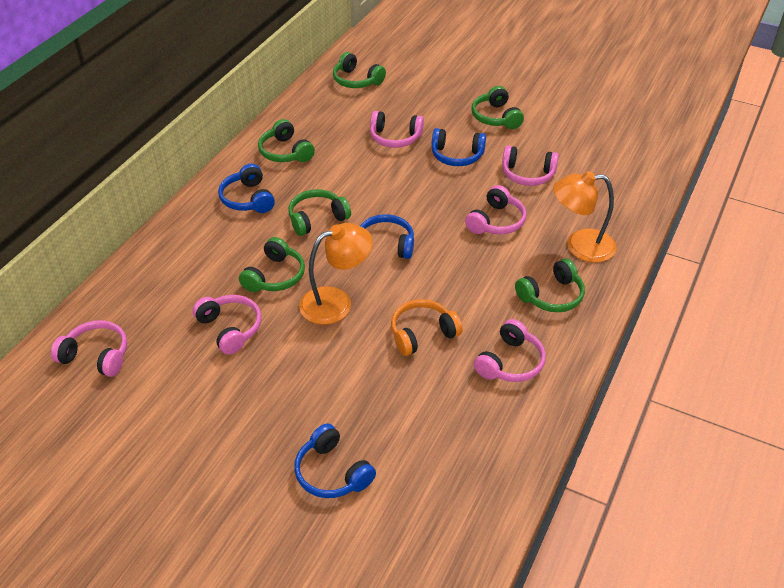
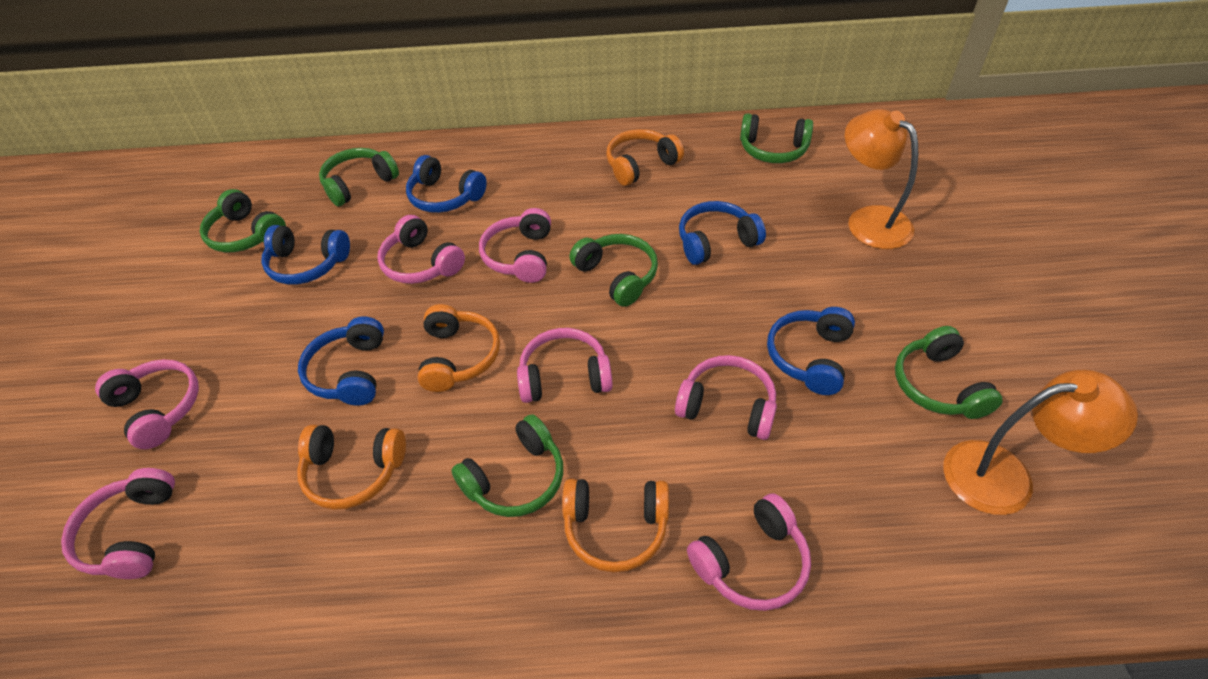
blue headphones: 4 -> 5
orange headphones: 1 -> 4
pink headphones: 6 -> 7

